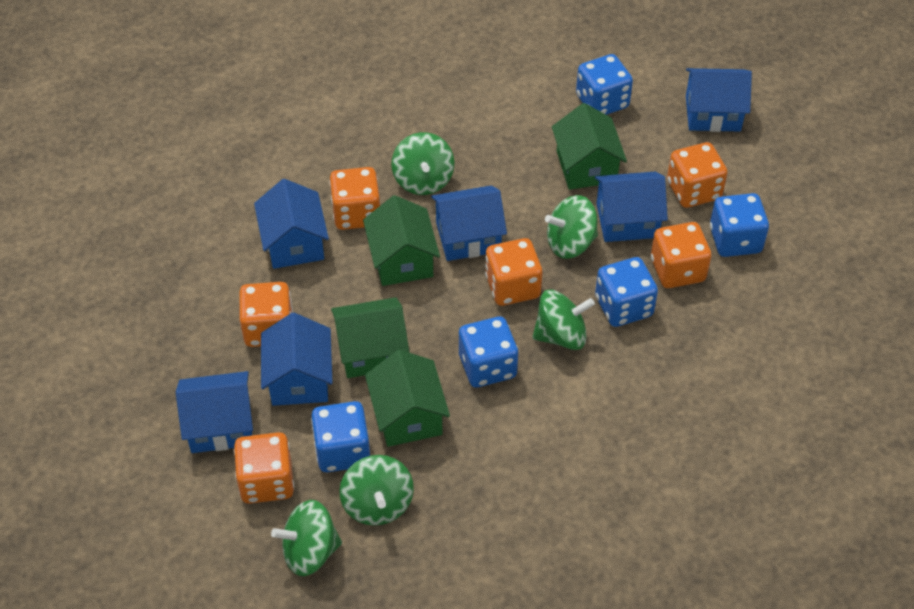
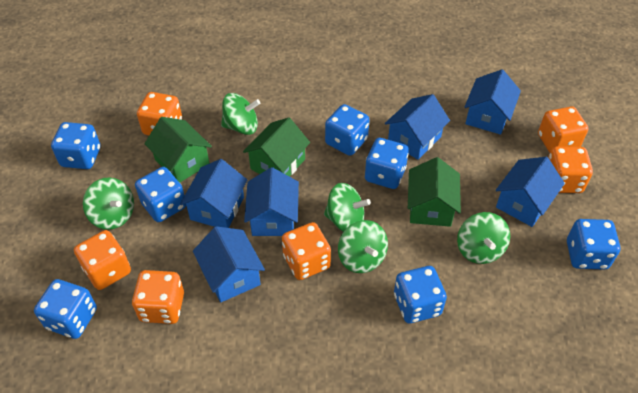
blue dice: 5 -> 7
green house: 4 -> 3

